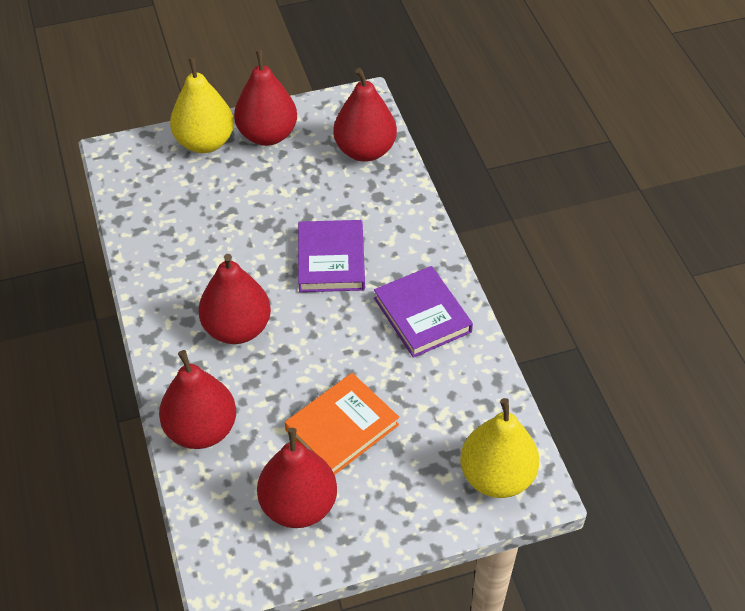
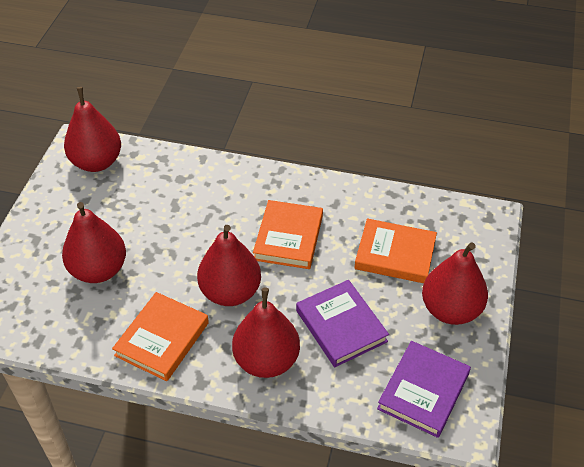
orange book: 1 -> 3
yellow pear: 2 -> 0

